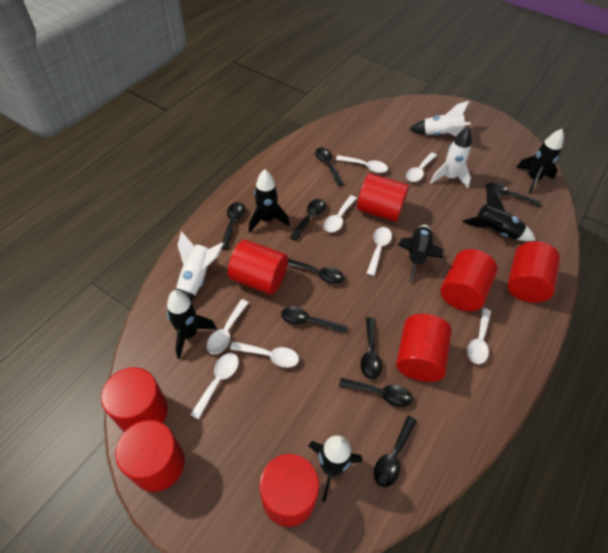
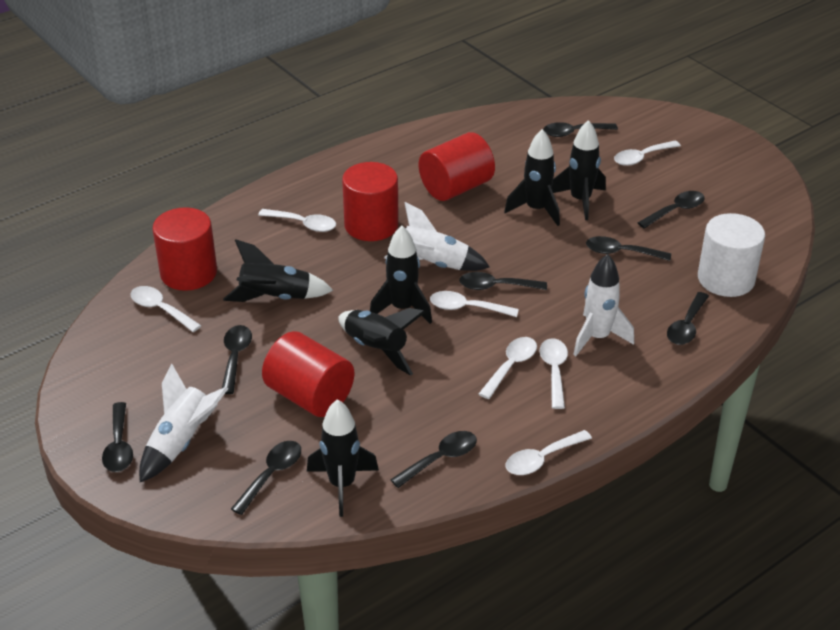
red cylinder: 8 -> 4
white cylinder: 0 -> 1
white spoon: 8 -> 7

